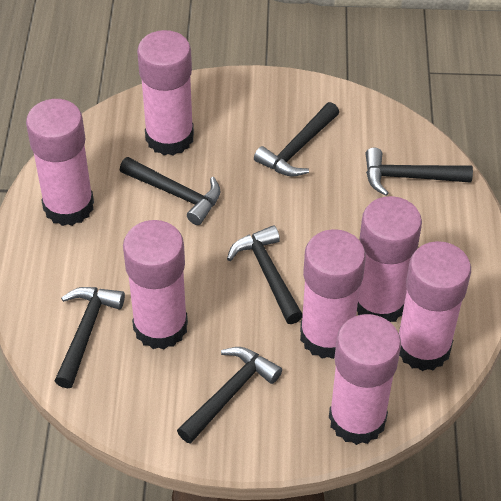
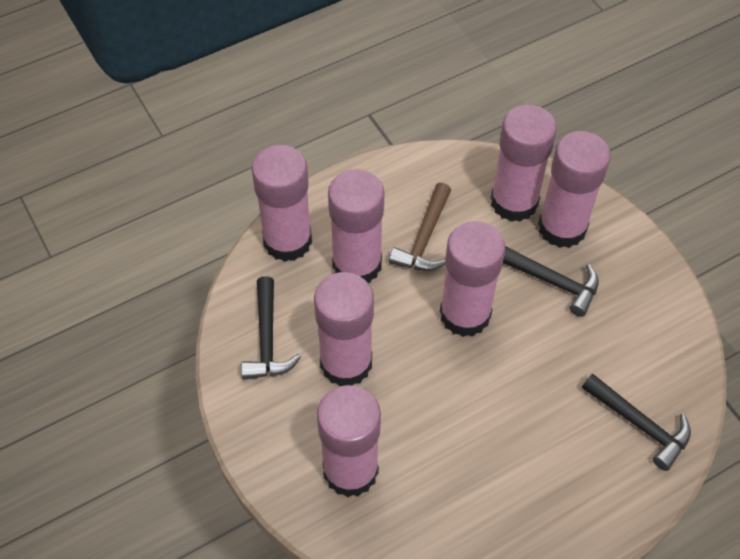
black hammer: 6 -> 3
brown hammer: 0 -> 1

